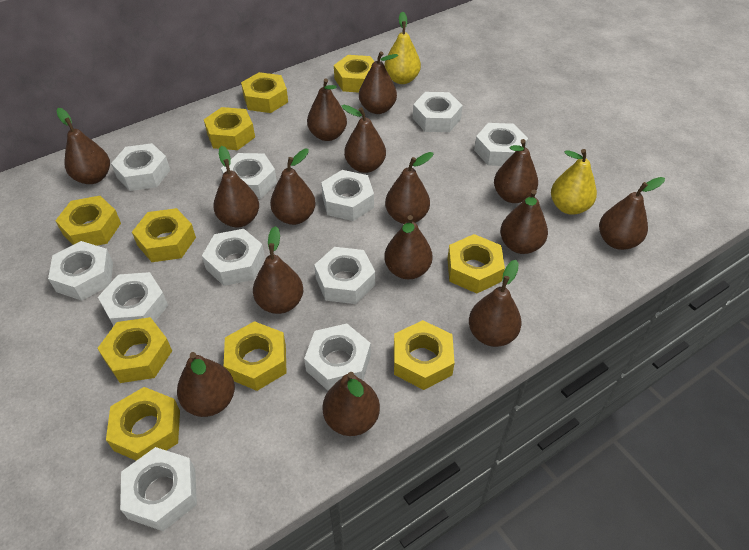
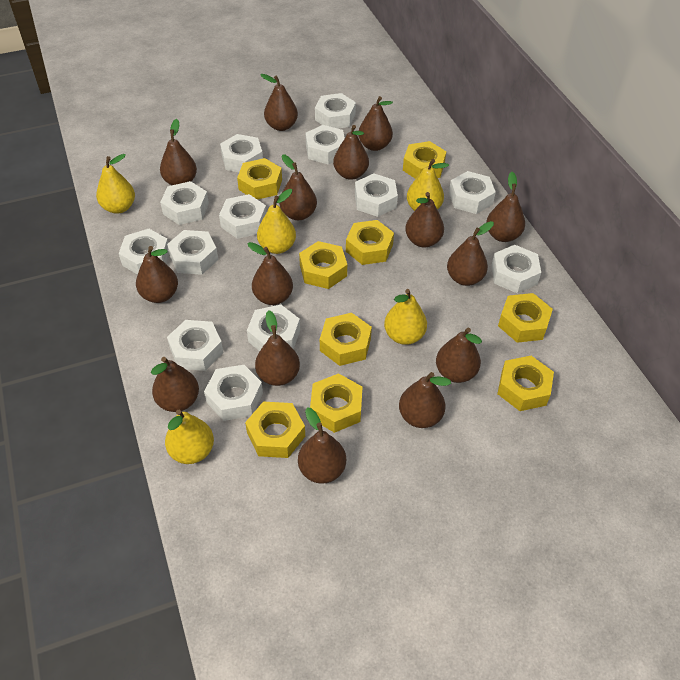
white nut: 11 -> 13
yellow nut: 10 -> 9
yellow pear: 2 -> 5

